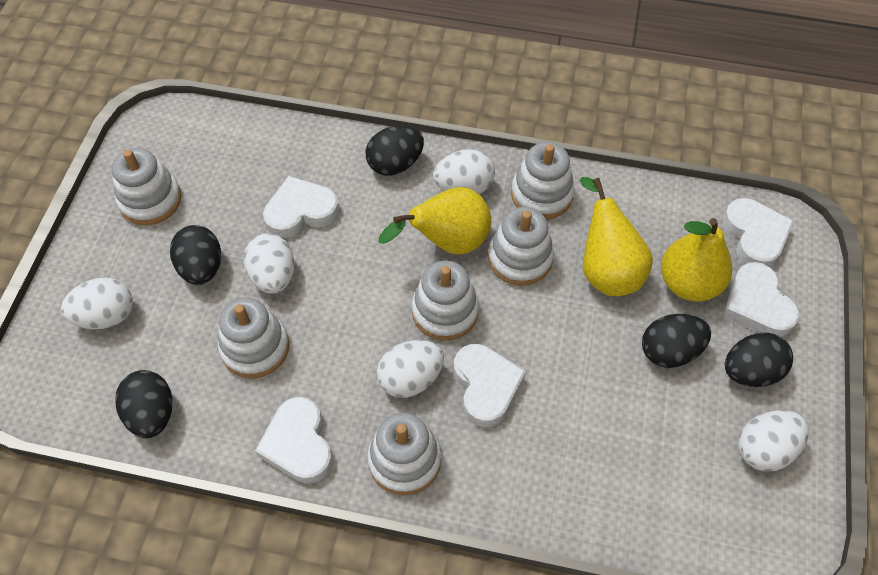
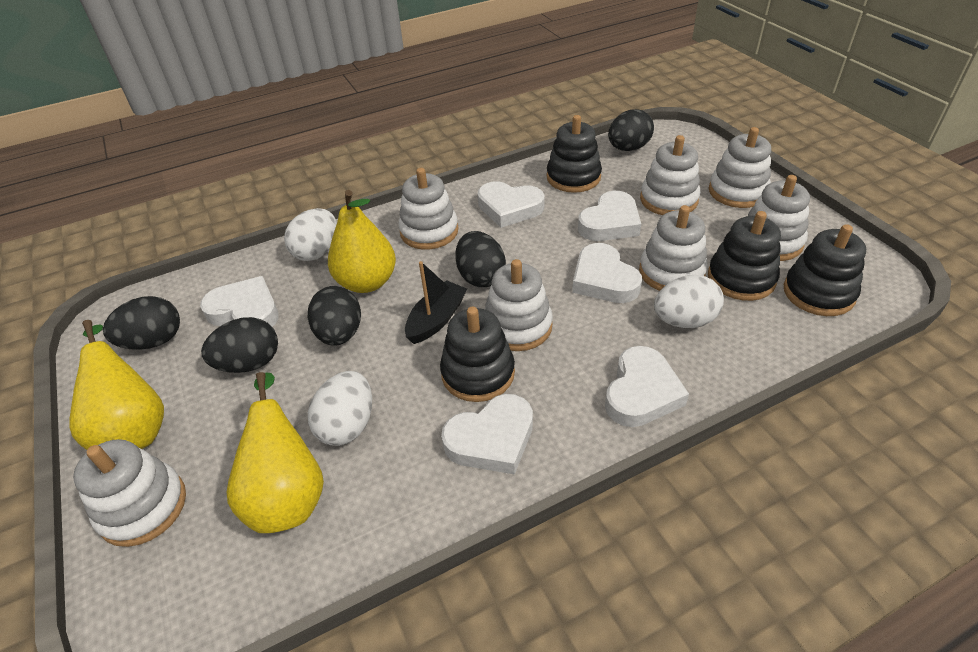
black boat: 0 -> 1
black stacking toy: 0 -> 4
white egg: 5 -> 3
white heart: 5 -> 6
white stacking toy: 6 -> 7

